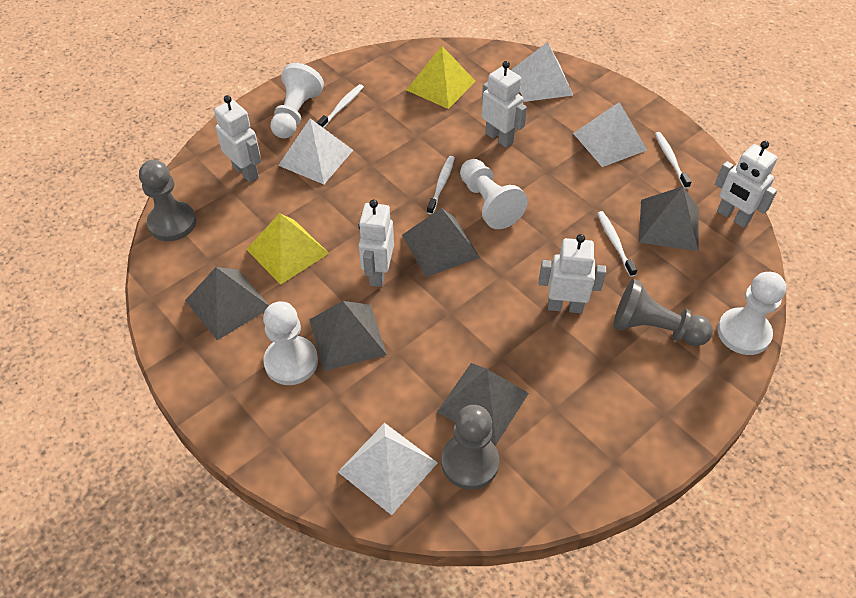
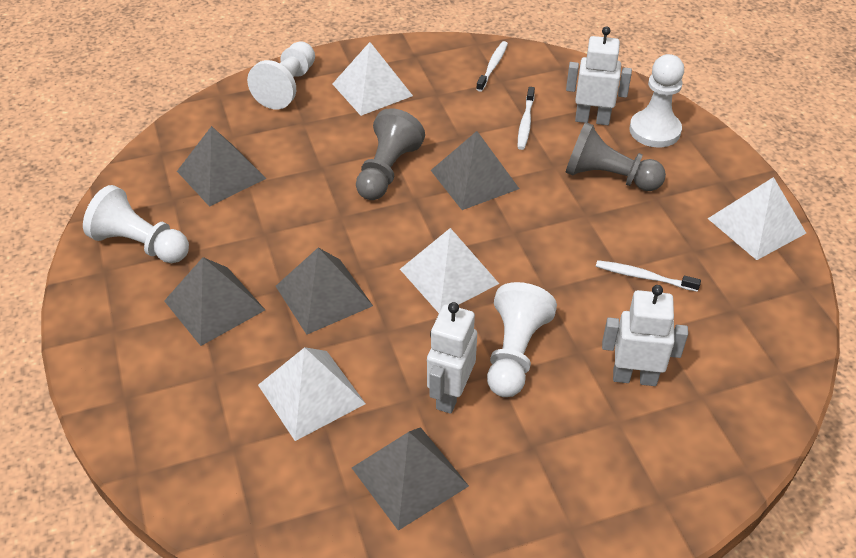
grey pawn: 3 -> 2
white robot: 5 -> 3
white toothbrush: 4 -> 3
yellow pyramid: 2 -> 0

